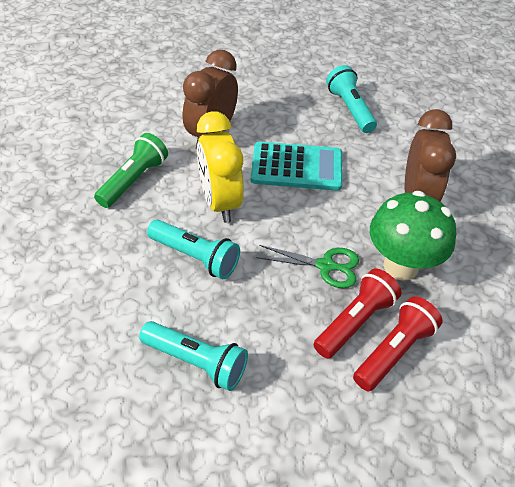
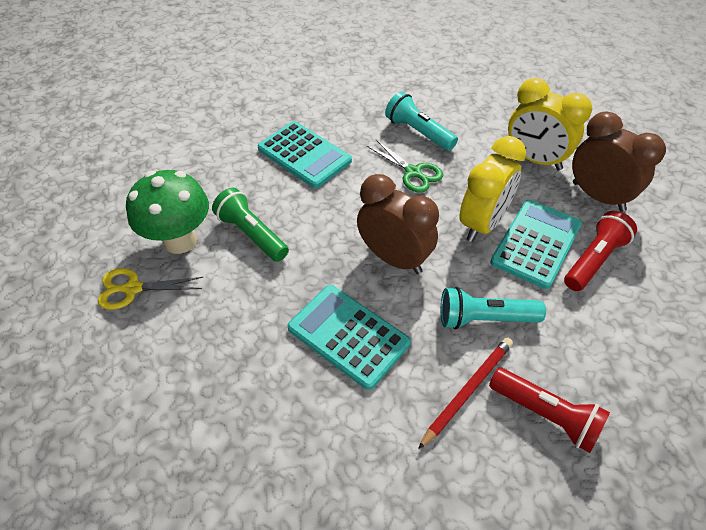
red pencil: 0 -> 1
turquoise calculator: 1 -> 3
turquoise flashlight: 3 -> 2
yellow clock: 1 -> 2
yellow scissors: 0 -> 1

